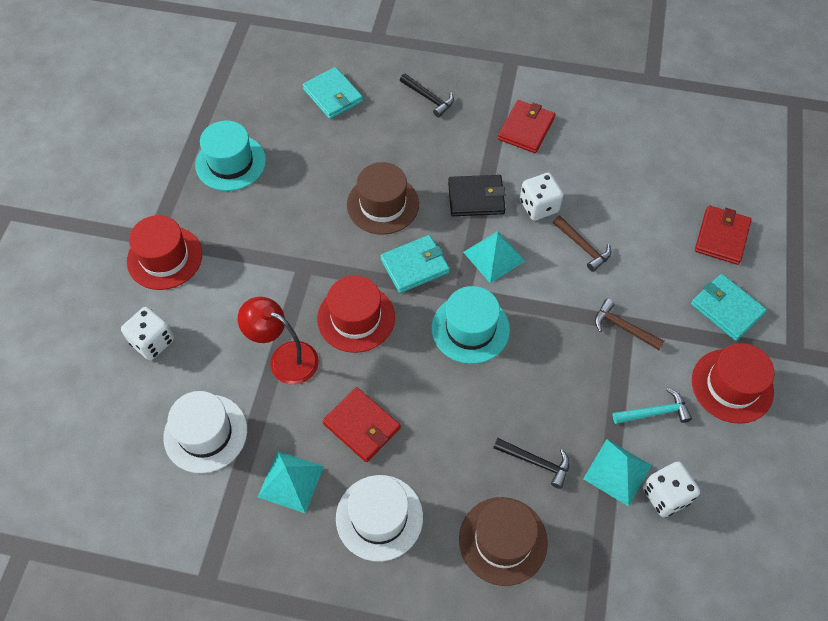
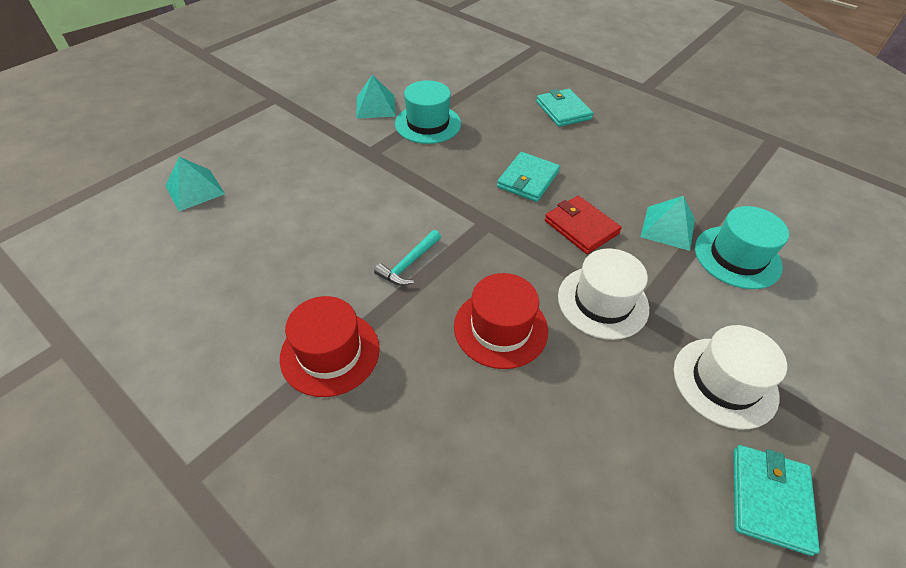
black hammer: 2 -> 0
black wallet: 1 -> 0
brown hammer: 2 -> 0
brown hat: 2 -> 0
red hat: 3 -> 2
red lamp: 1 -> 0
red wallet: 3 -> 1
white dice: 3 -> 0

